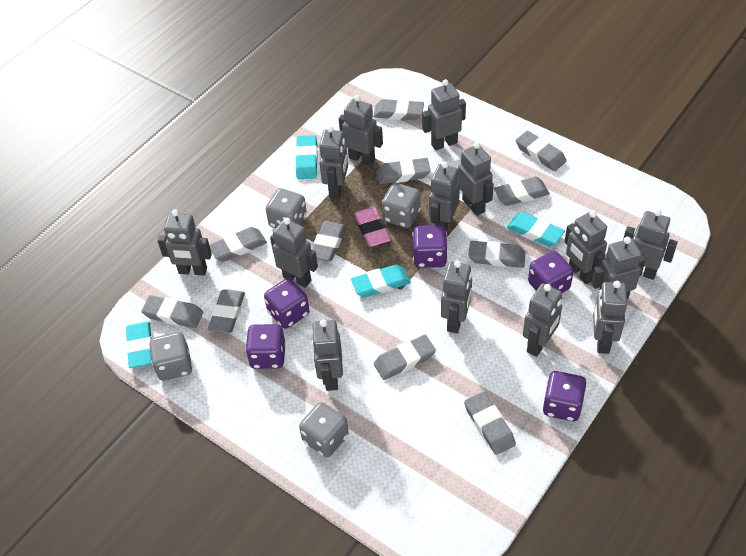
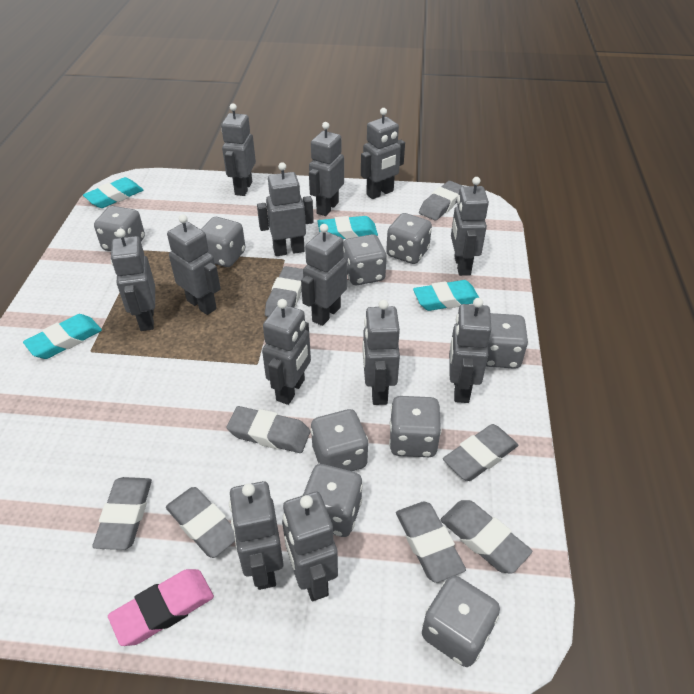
grey dice: 4 -> 9
grey eraser: 11 -> 8
grey robot: 14 -> 13
purple dice: 5 -> 0

